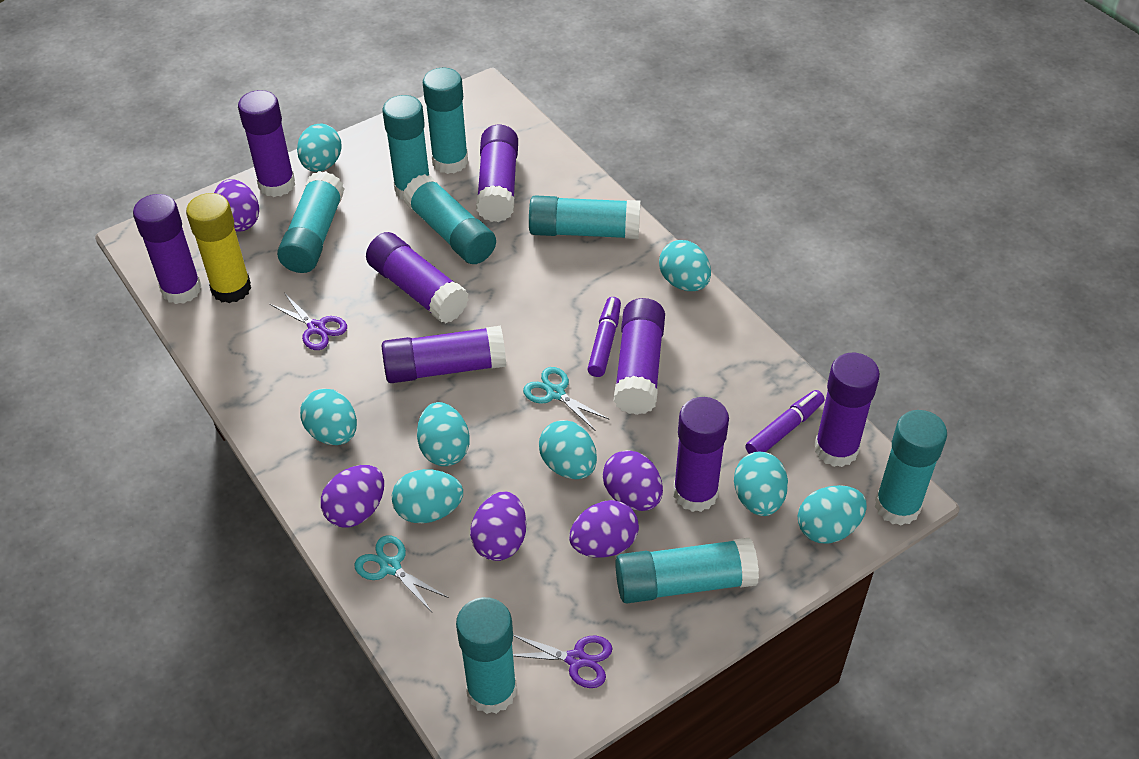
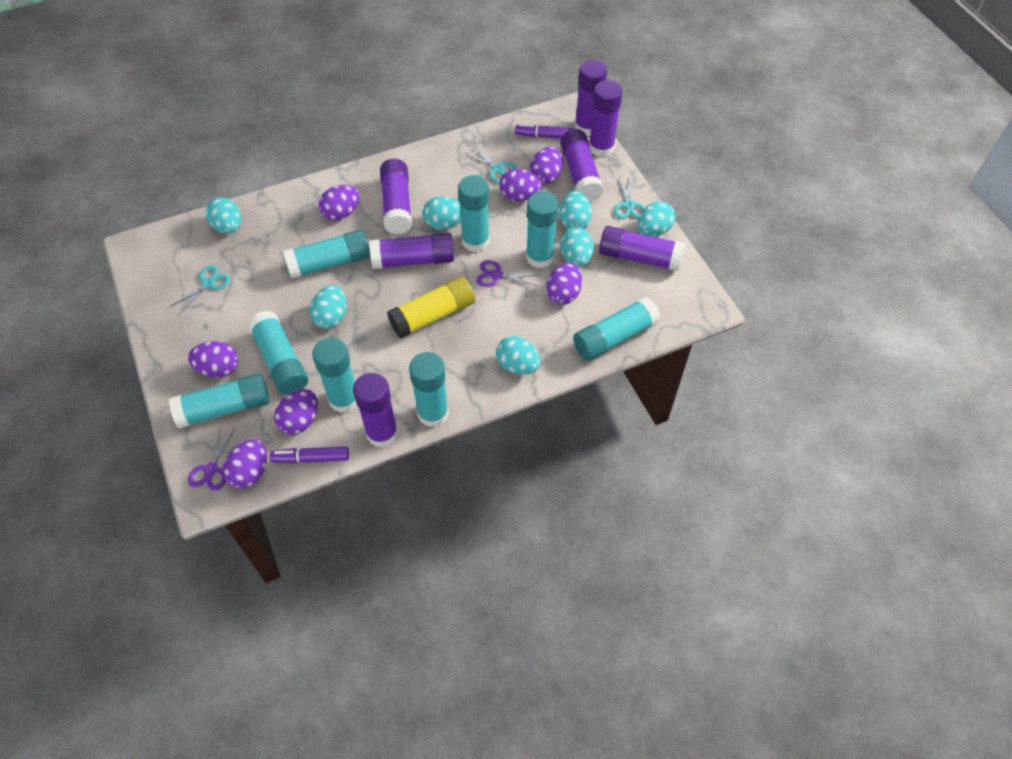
purple egg: 5 -> 7
purple glue stick: 8 -> 7
turquoise egg: 8 -> 7
turquoise scissors: 2 -> 3

